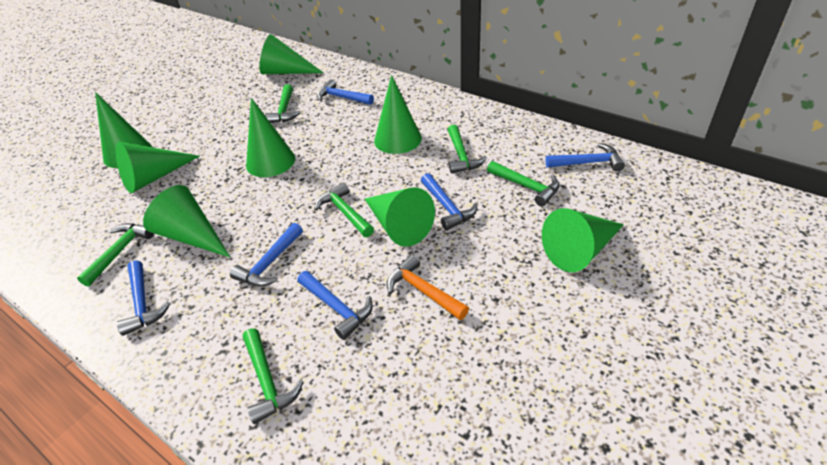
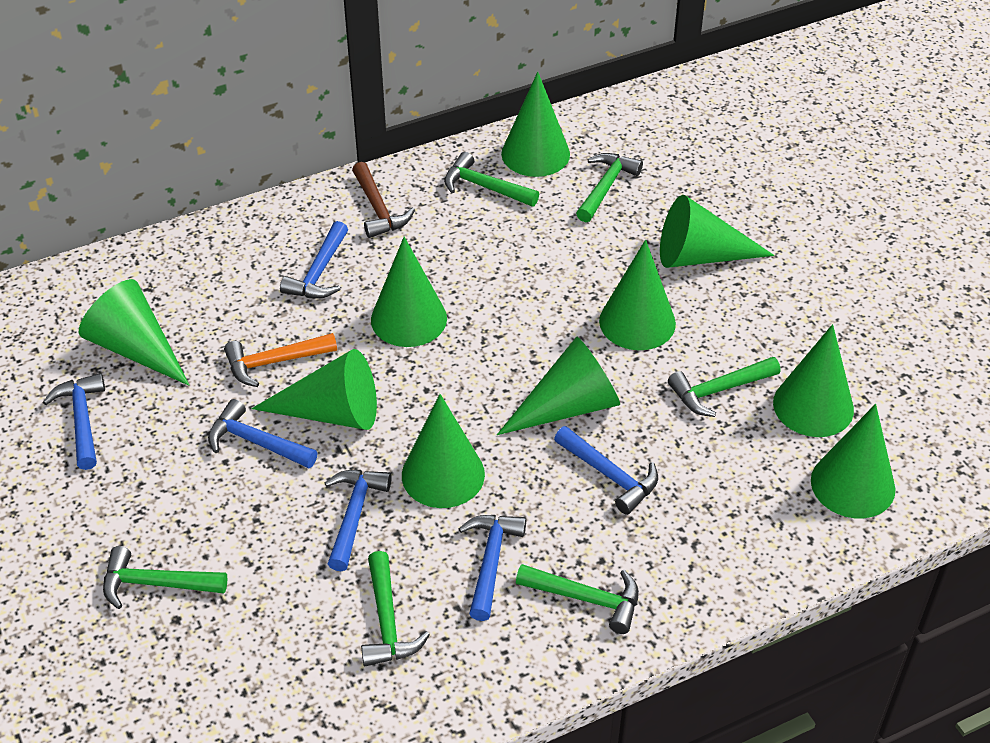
brown hammer: 0 -> 1
green cone: 8 -> 10

